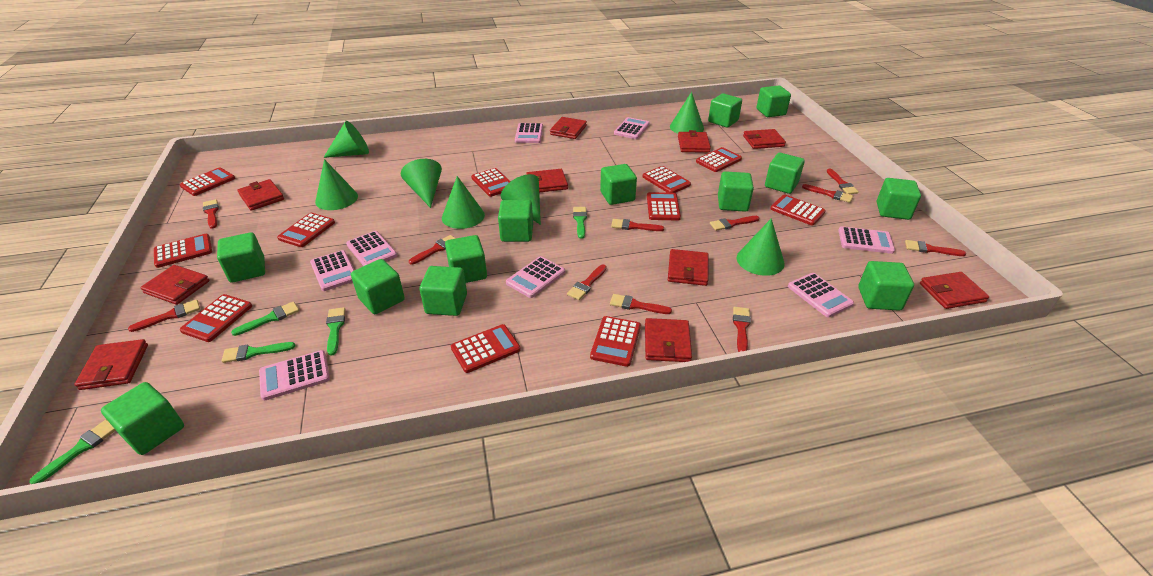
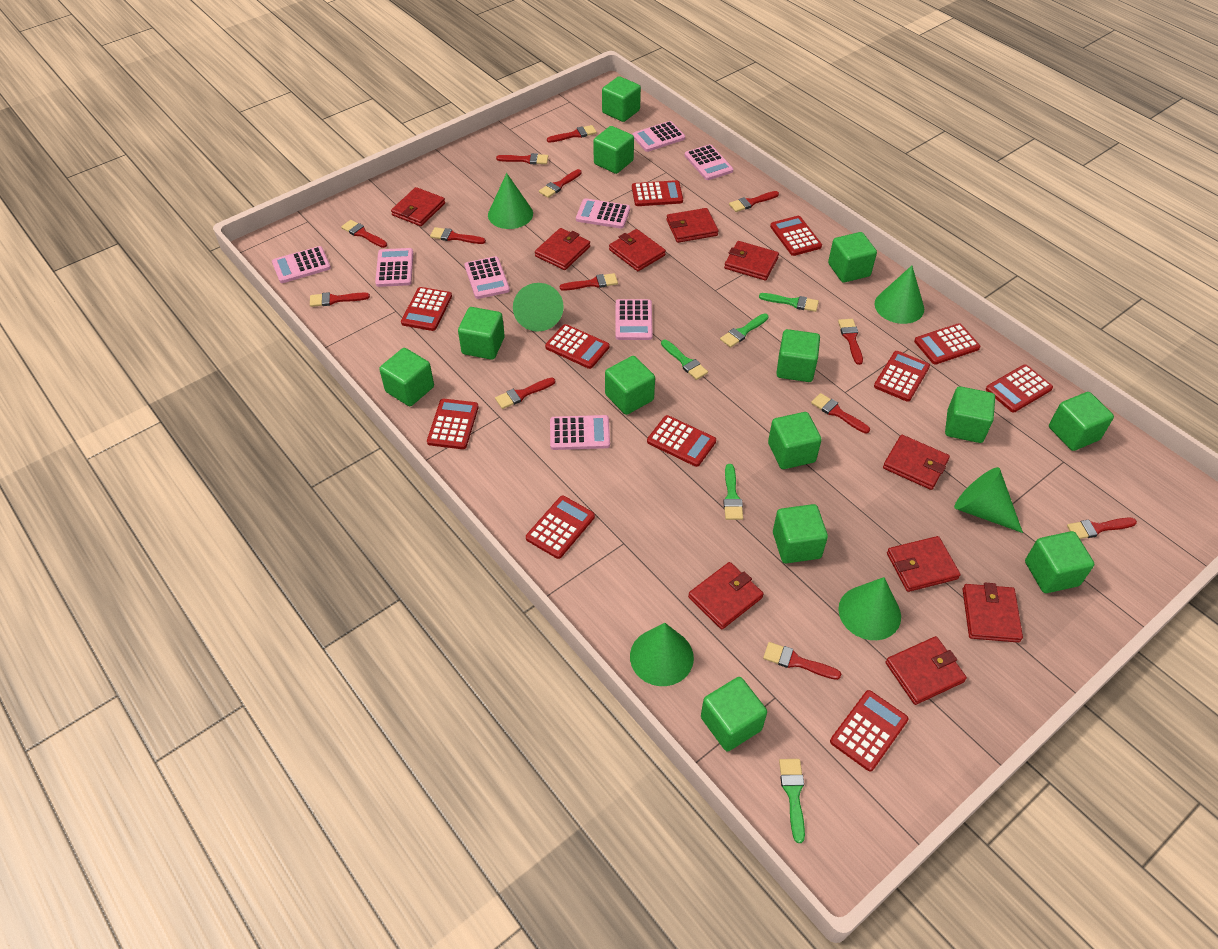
green cone: 7 -> 6
red brush: 11 -> 13

